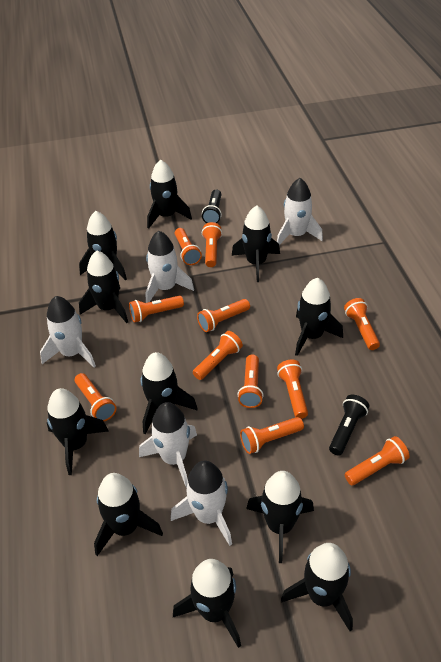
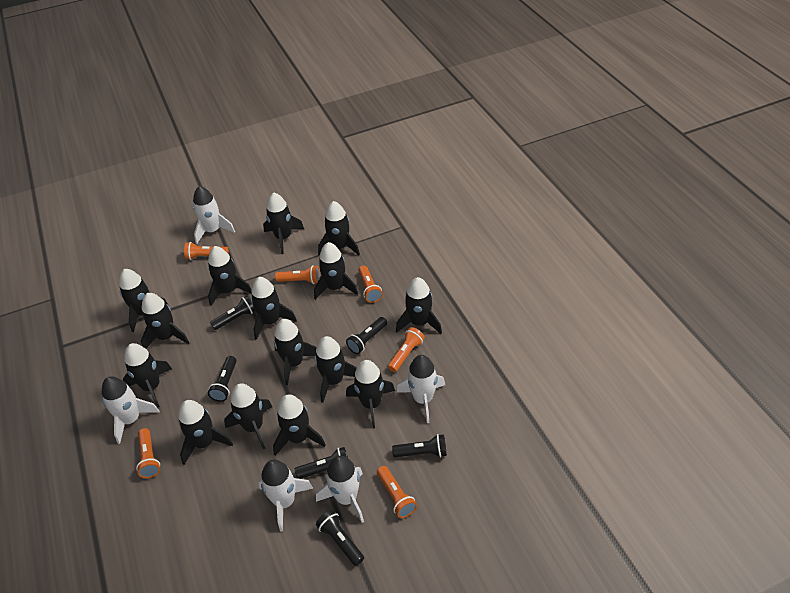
black flashlight: 2 -> 6
black rocket: 11 -> 15
orange flashlight: 11 -> 6

